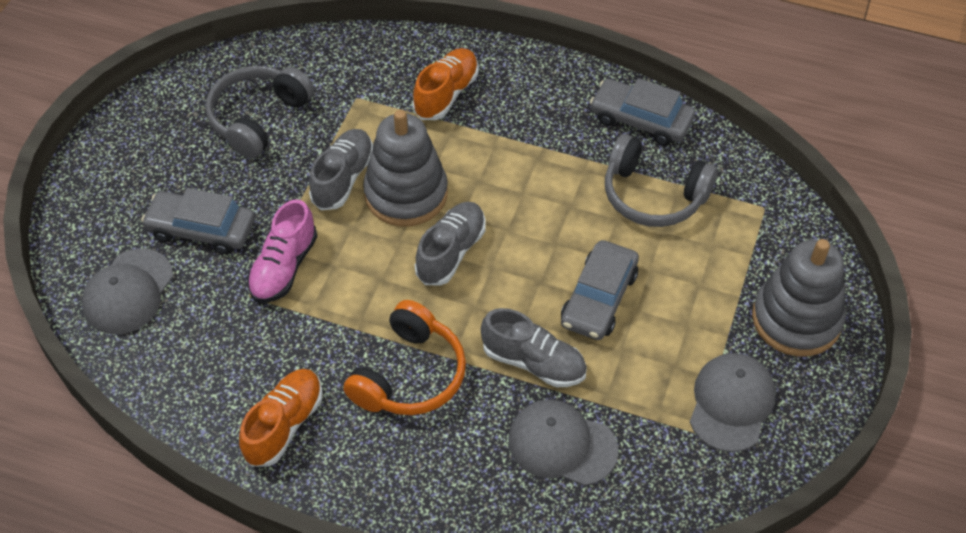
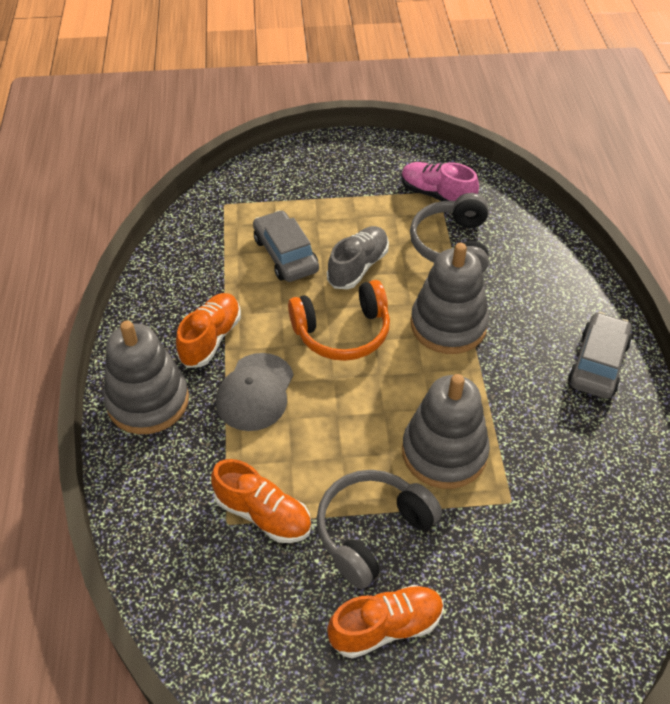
grey cap: 3 -> 1
grey car: 3 -> 2
grey shoe: 3 -> 1
grey stacking toy: 2 -> 3
orange shoe: 2 -> 3

